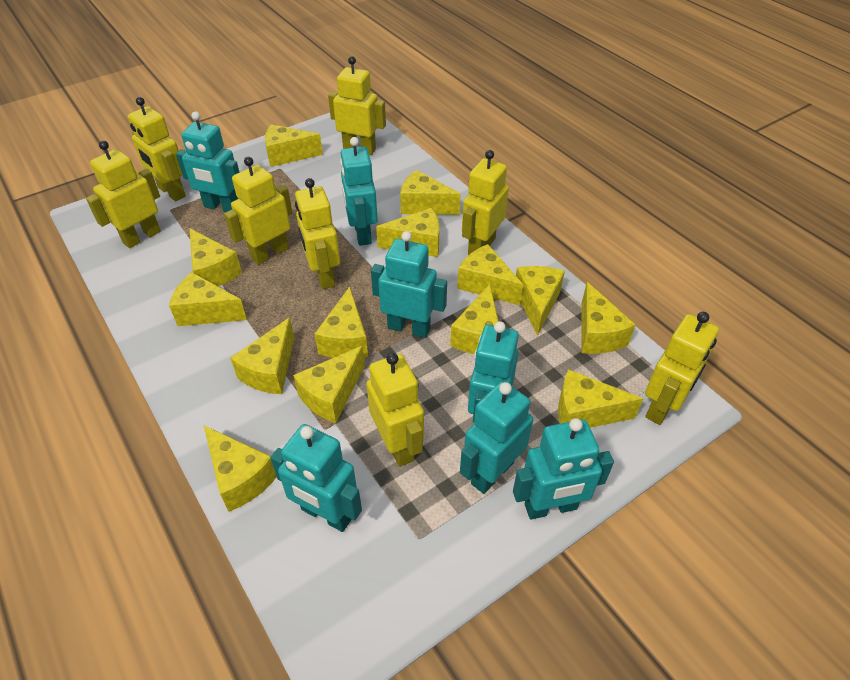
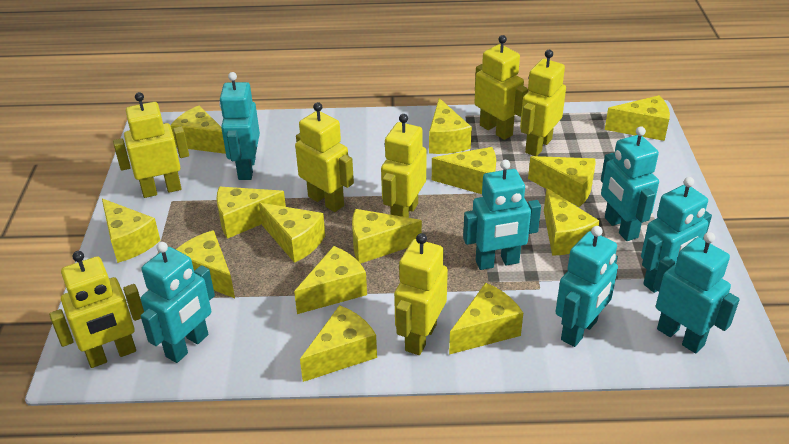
yellow robot: 8 -> 7

